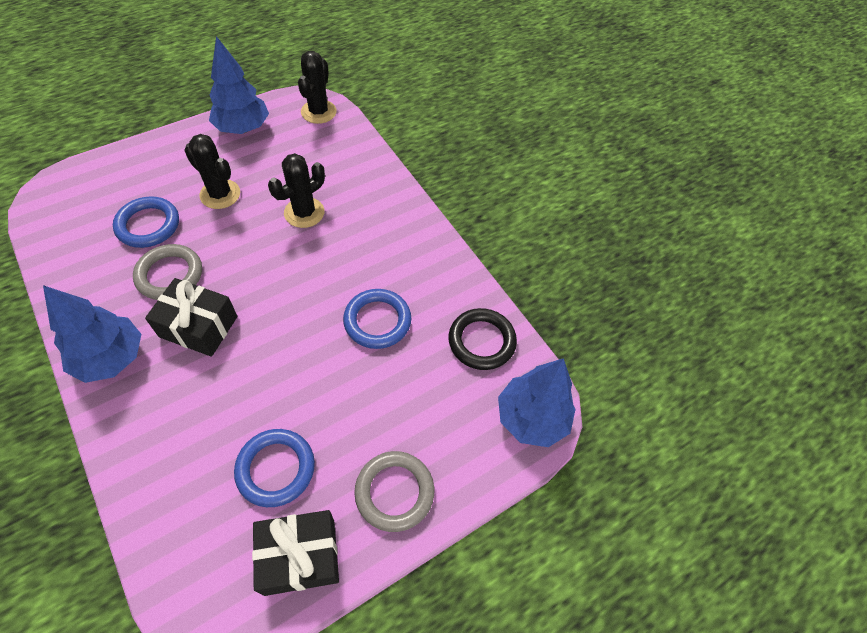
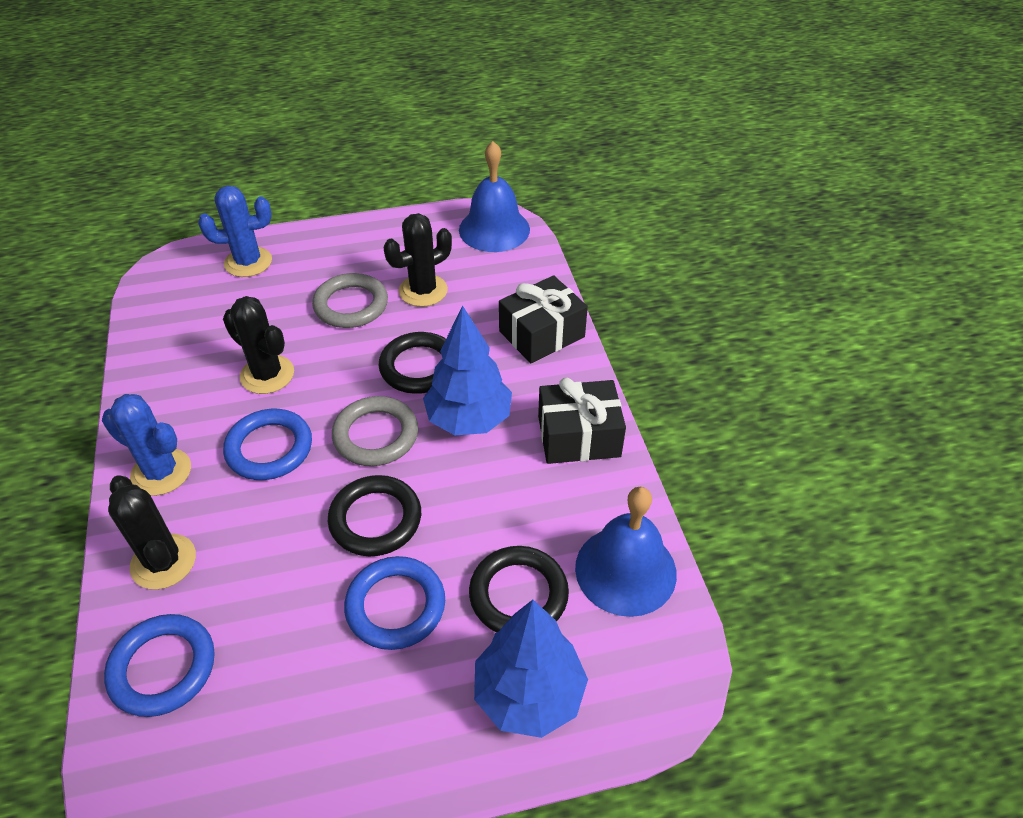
black ring: 1 -> 3
blue bell: 0 -> 2
blue cactus: 0 -> 2
blue tree: 3 -> 2

